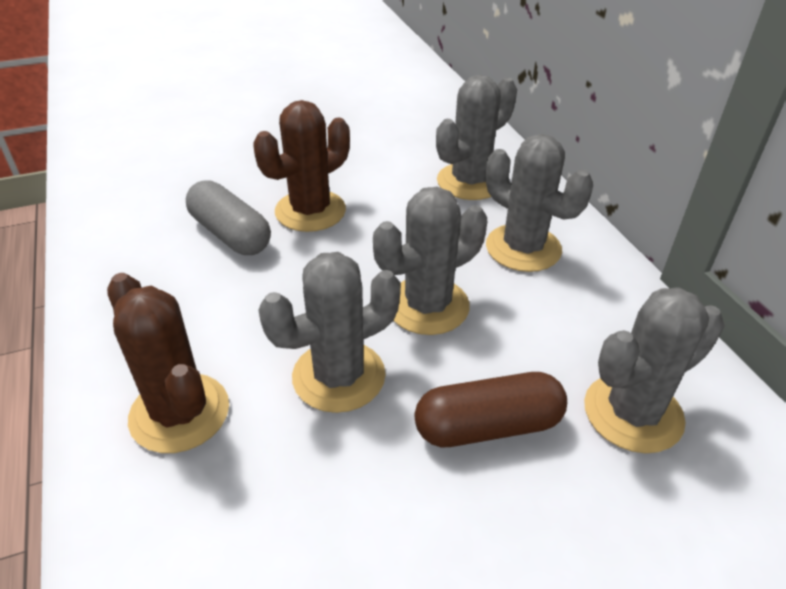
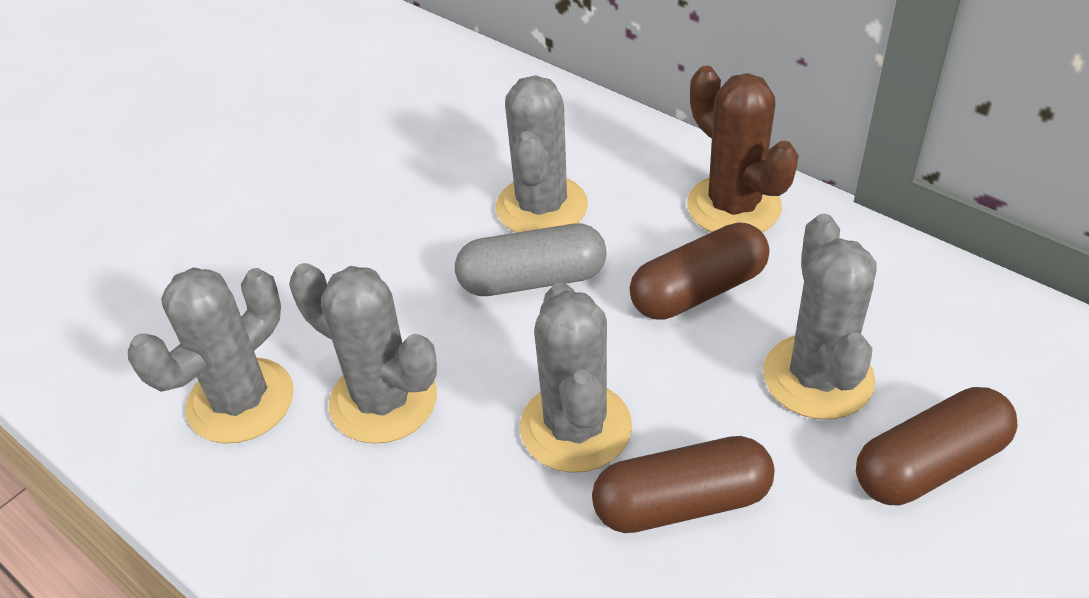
brown cactus: 2 -> 1
brown capsule: 1 -> 3

